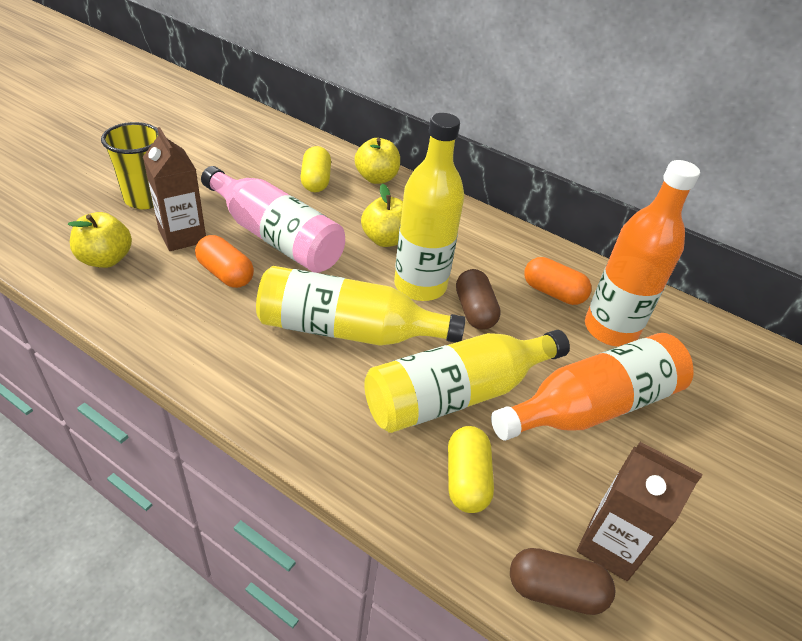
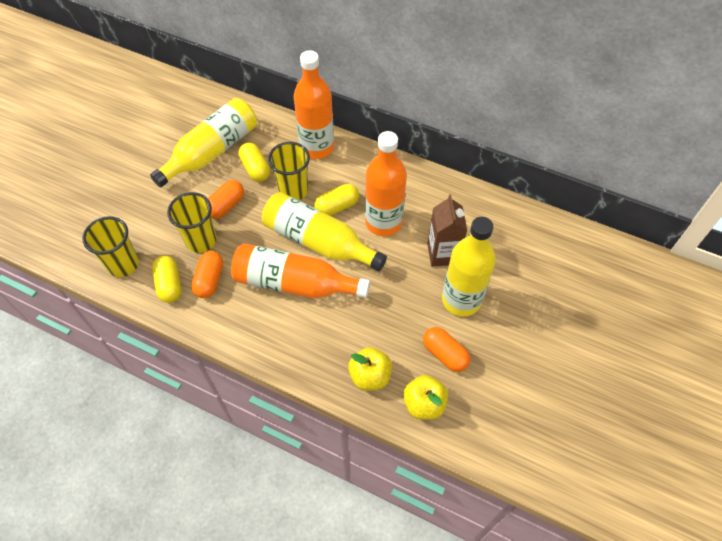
brown capsule: 2 -> 0
brown carton: 2 -> 1
orange bottle: 2 -> 3
orange capsule: 2 -> 3
pink bottle: 1 -> 0
yellow apple: 3 -> 2
yellow capsule: 2 -> 3
yellow cup: 1 -> 3

